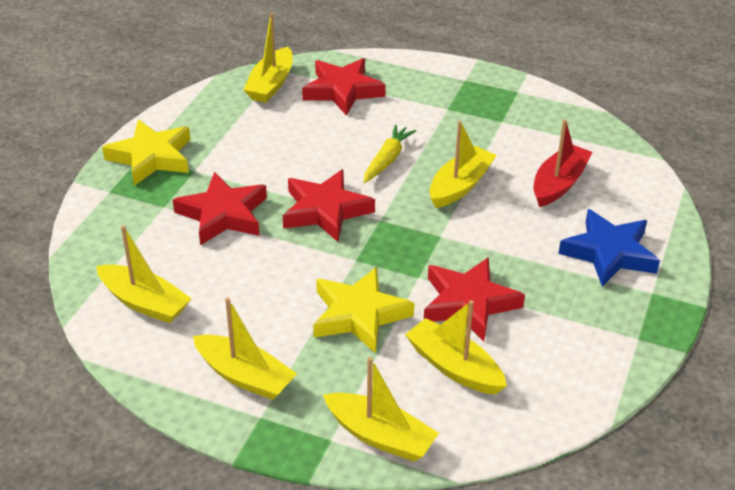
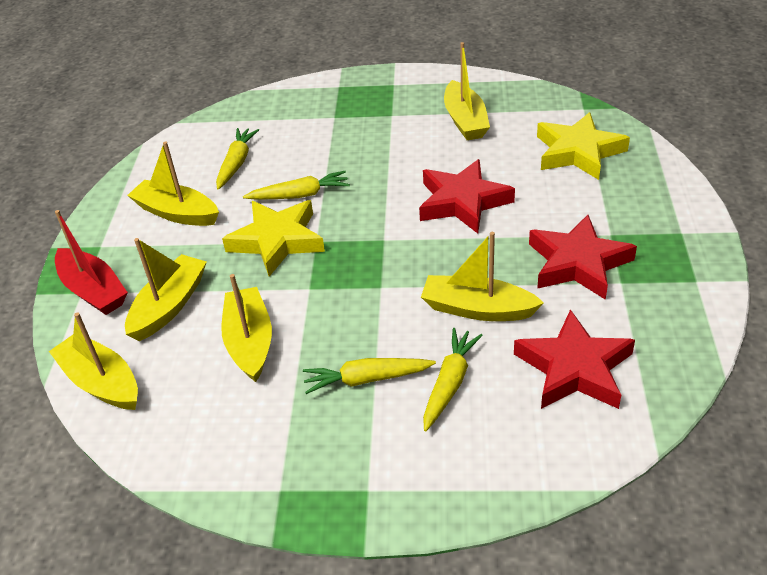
blue star: 1 -> 0
red star: 4 -> 3
yellow carrot: 1 -> 4

